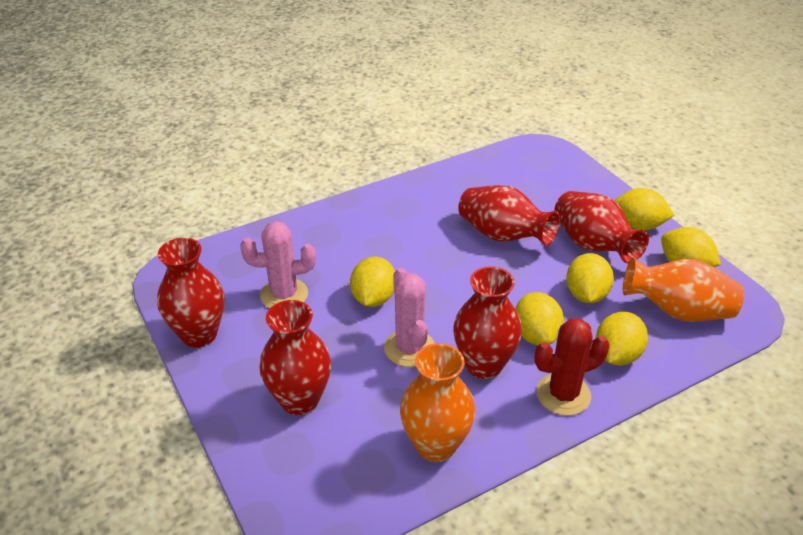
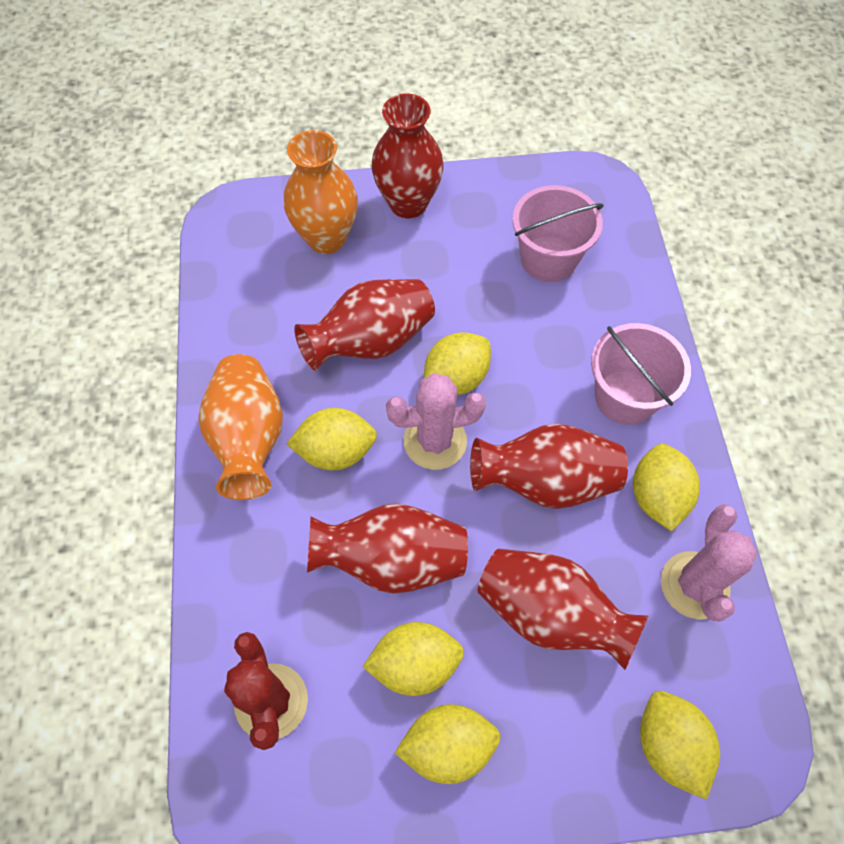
pink bucket: 0 -> 2

